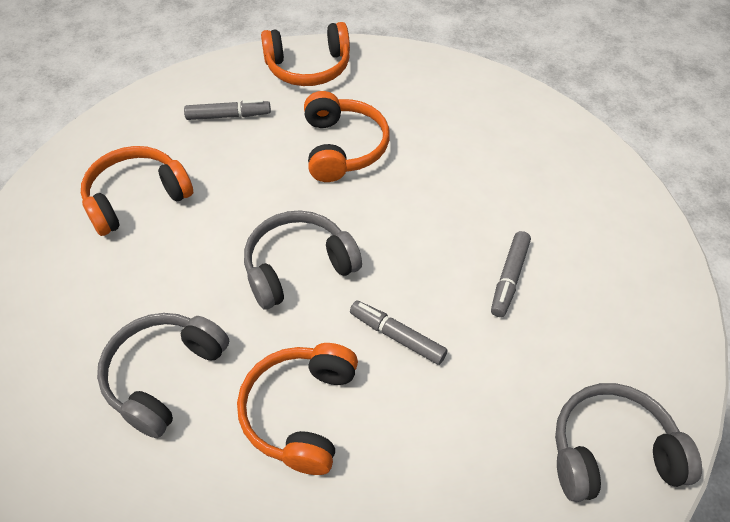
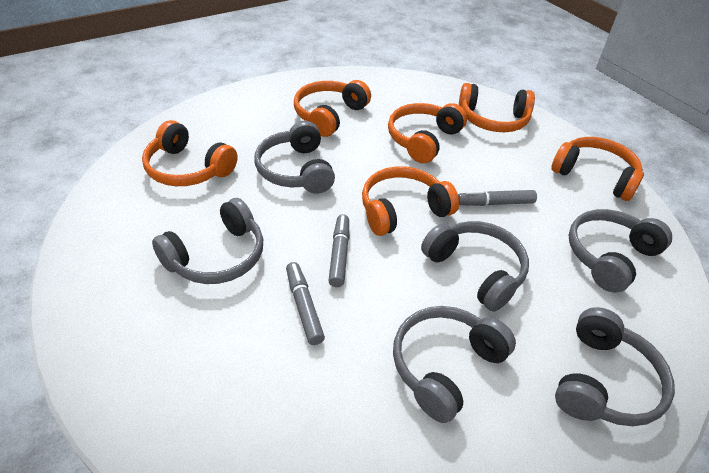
grey headphones: 3 -> 6
orange headphones: 4 -> 6

